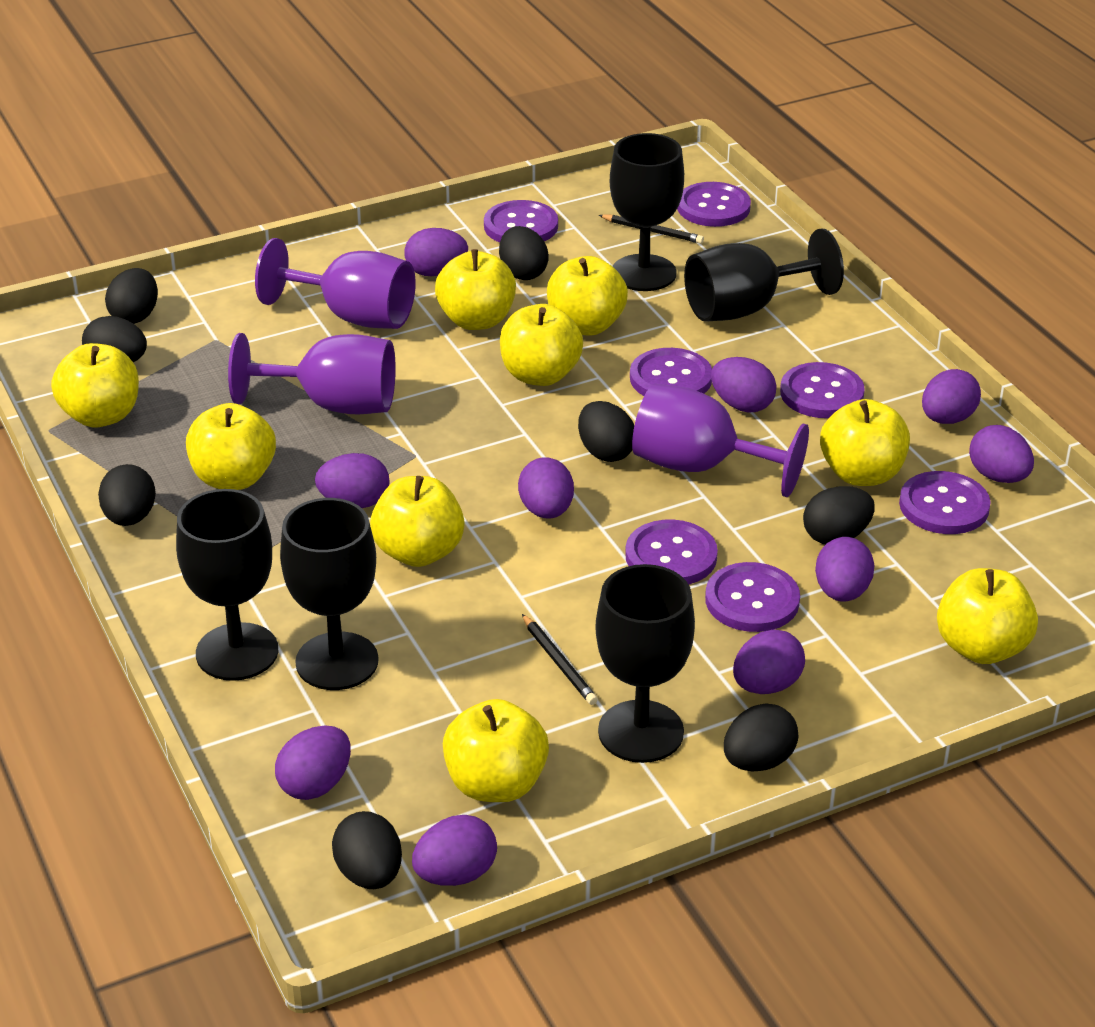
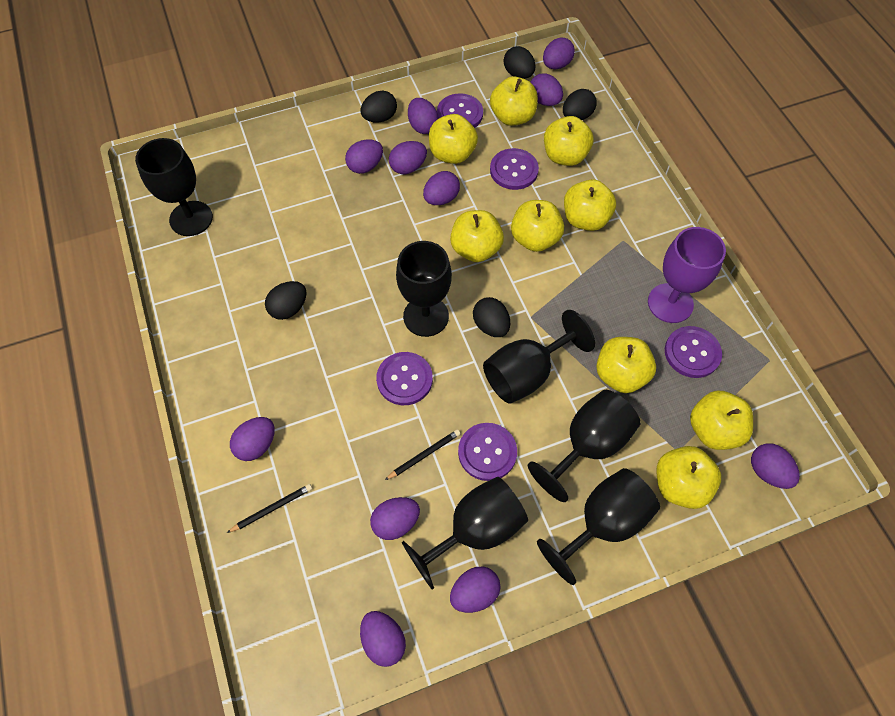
black egg: 8 -> 5
black goblet: 5 -> 6
purple button: 7 -> 5
purple egg: 10 -> 11
purple goblet: 3 -> 1

